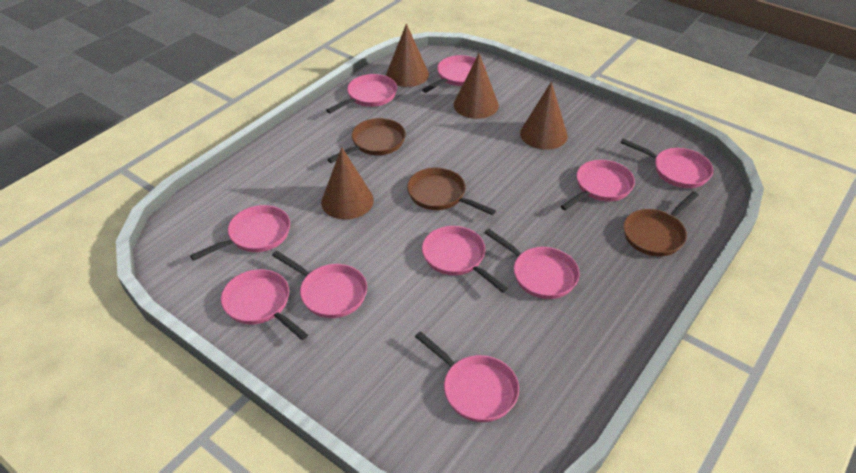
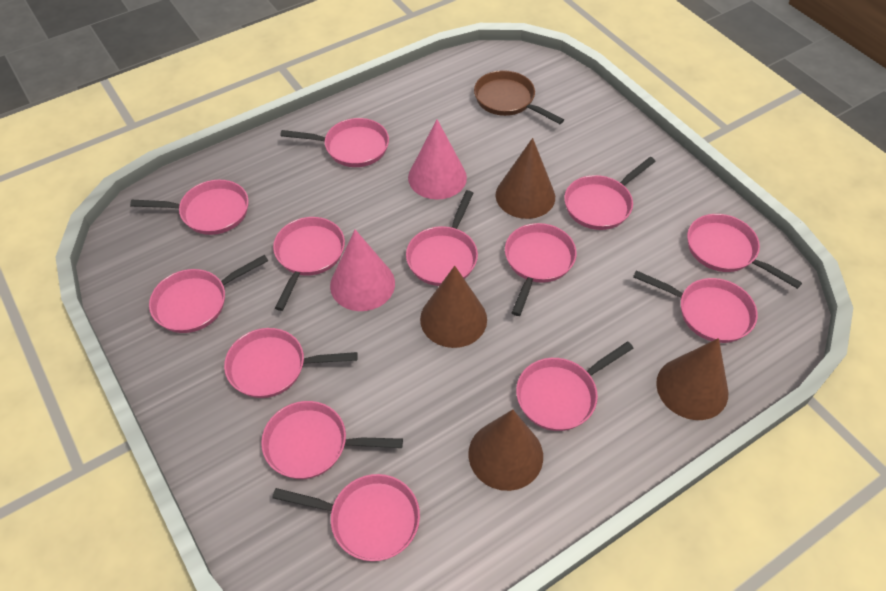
brown pan: 3 -> 1
pink cone: 0 -> 2
pink pan: 10 -> 13

